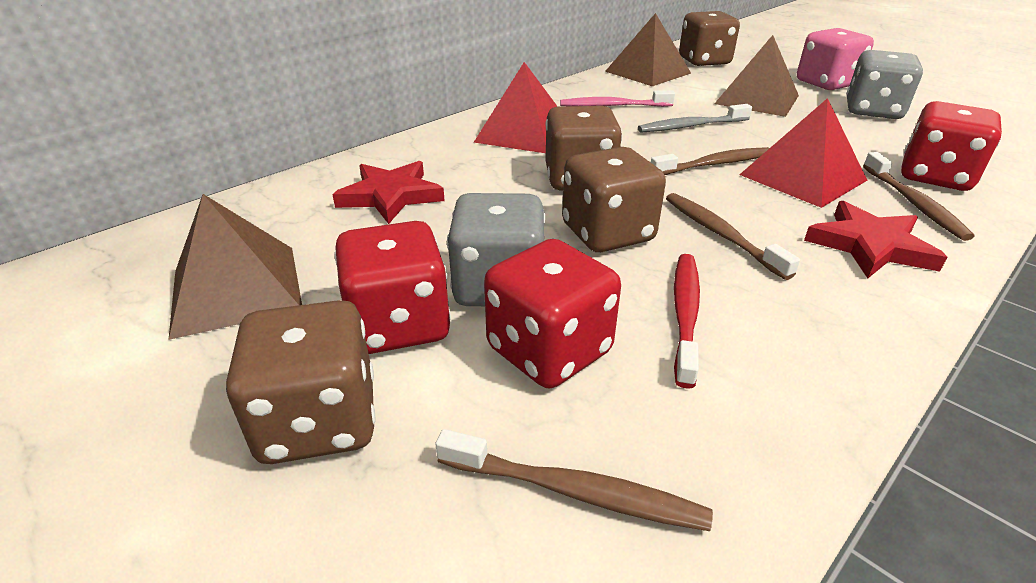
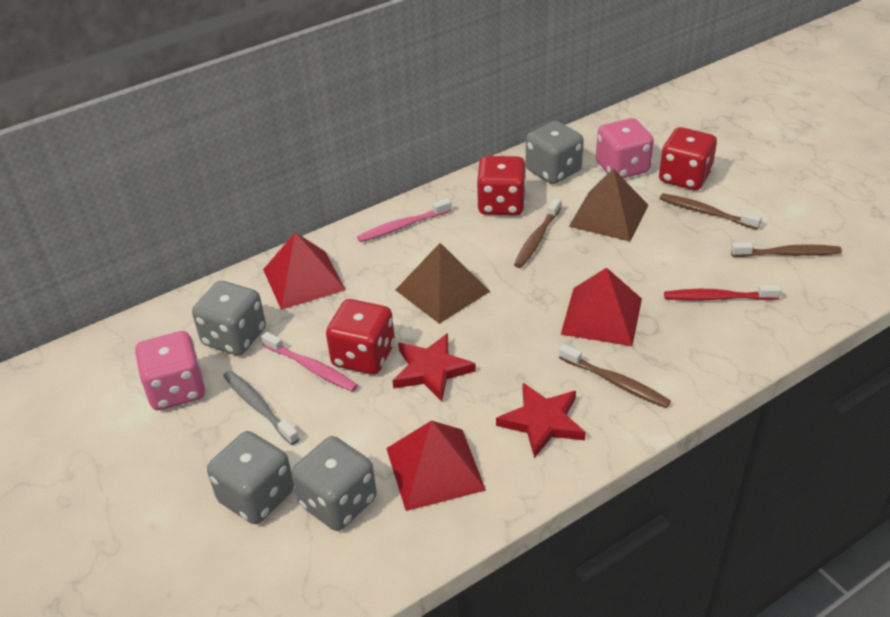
brown dice: 4 -> 0
brown pyramid: 3 -> 2
grey dice: 2 -> 4
pink dice: 1 -> 2
pink toothbrush: 1 -> 2
red pyramid: 2 -> 3

